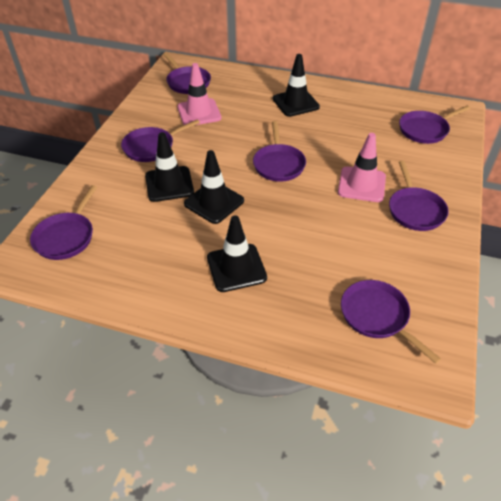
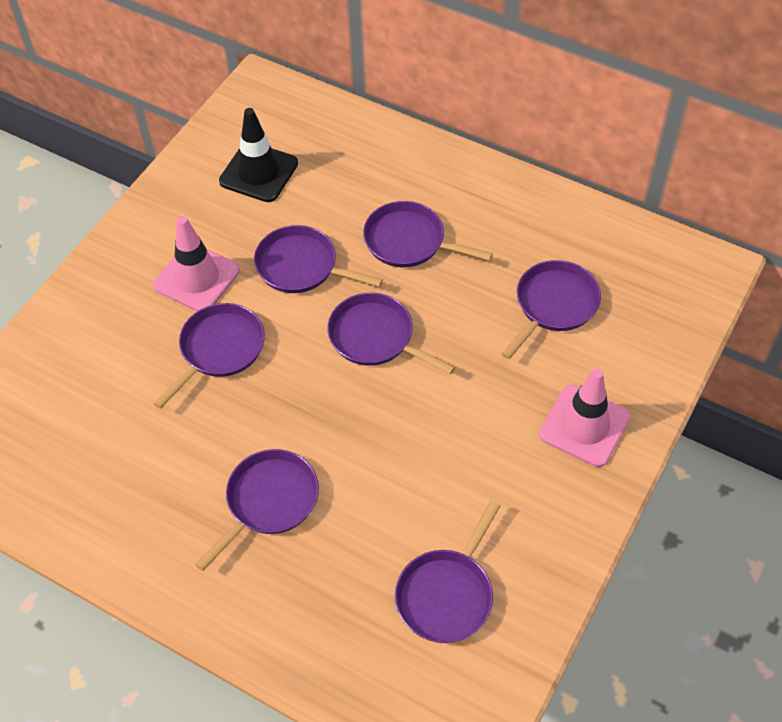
black traffic cone: 4 -> 1

